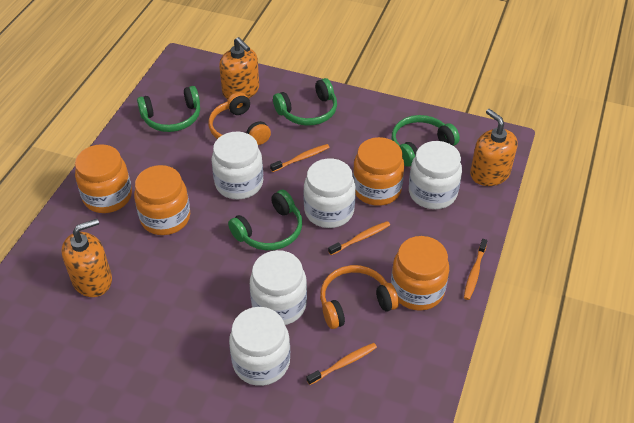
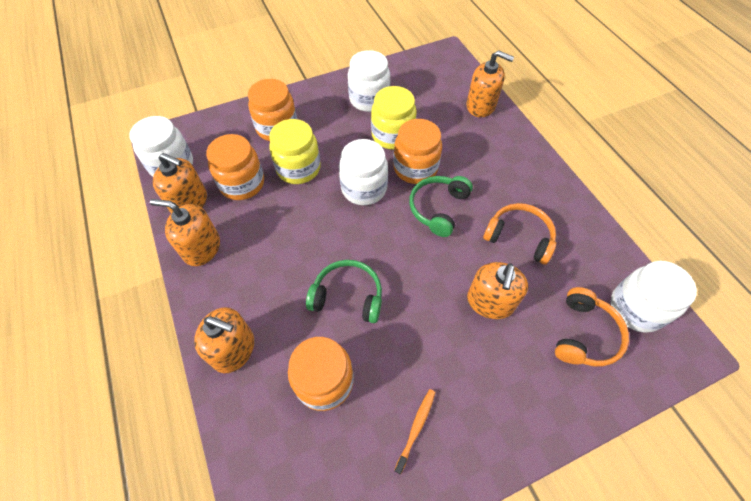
green headphones: 4 -> 2
orange soap dispenser: 3 -> 5
orange toothbrush: 4 -> 1
white jar: 5 -> 4
yellow jar: 0 -> 2

